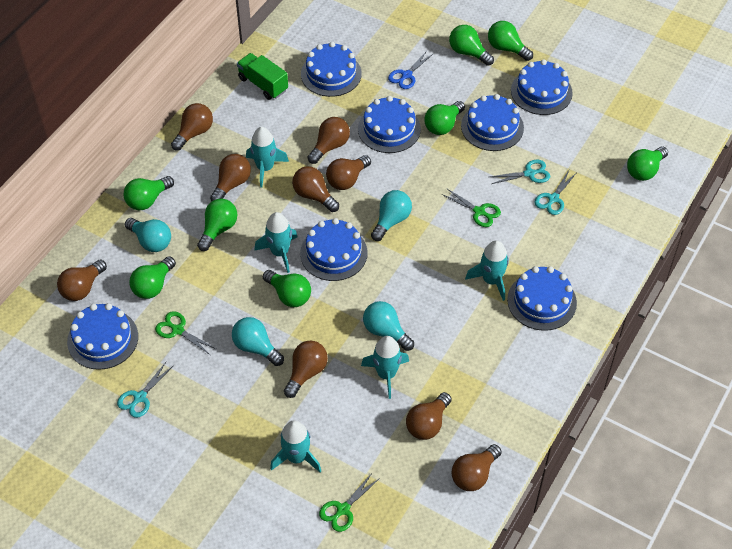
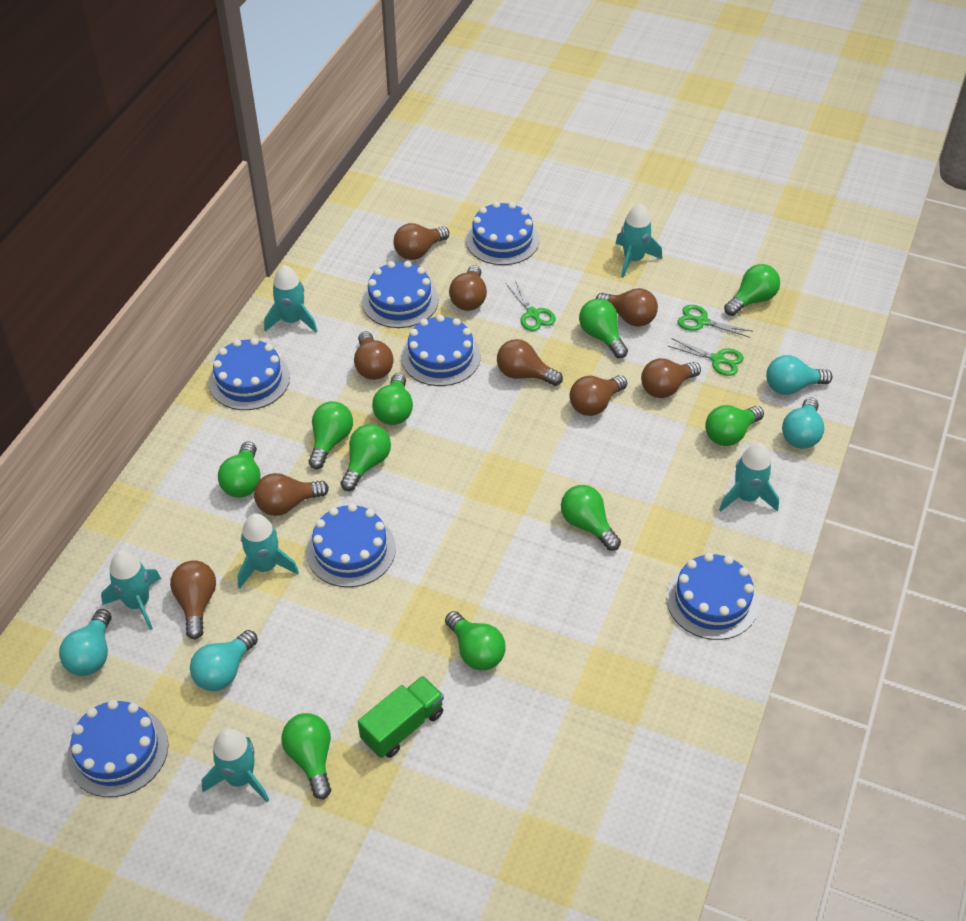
blue scissors: 1 -> 0
green light bulb: 8 -> 10
turquoise rocket: 5 -> 6
turquoise scissors: 3 -> 0

